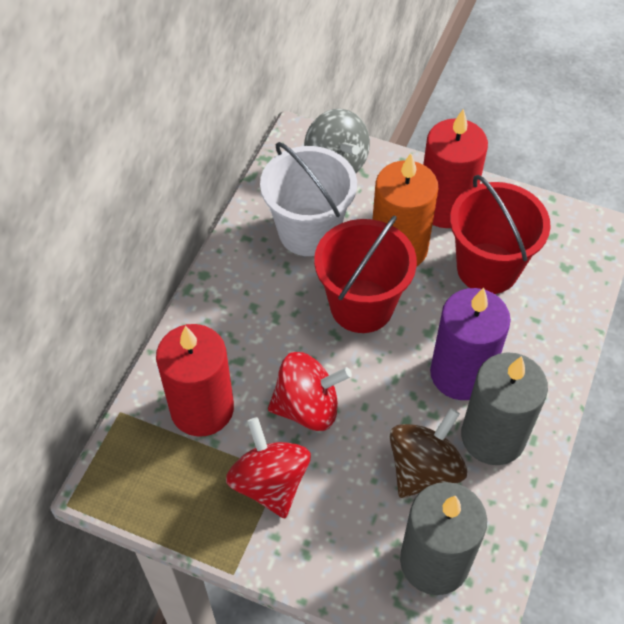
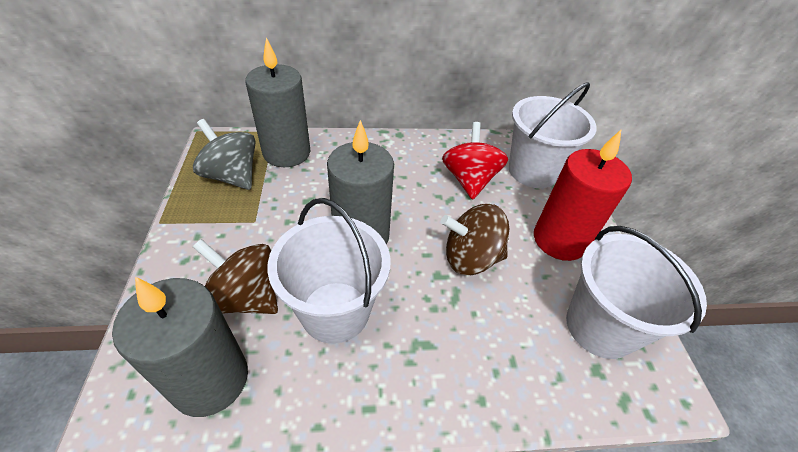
brown spinning top: 1 -> 2
grey candle: 2 -> 3
orange candle: 1 -> 0
purple candle: 1 -> 0
red bucket: 2 -> 0
red candle: 2 -> 1
red spinning top: 2 -> 1
white bucket: 1 -> 3

